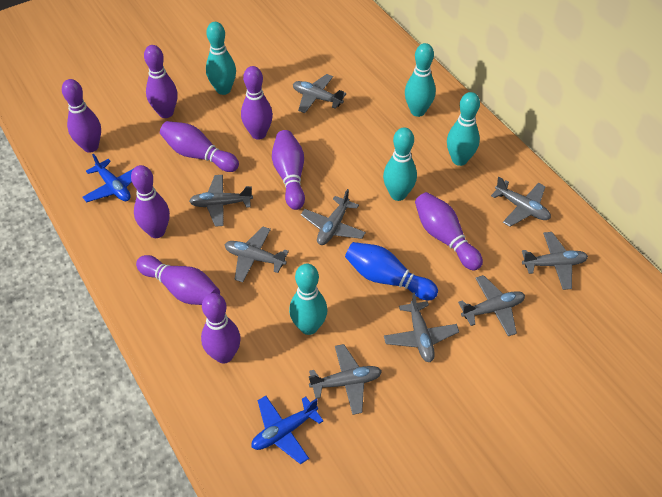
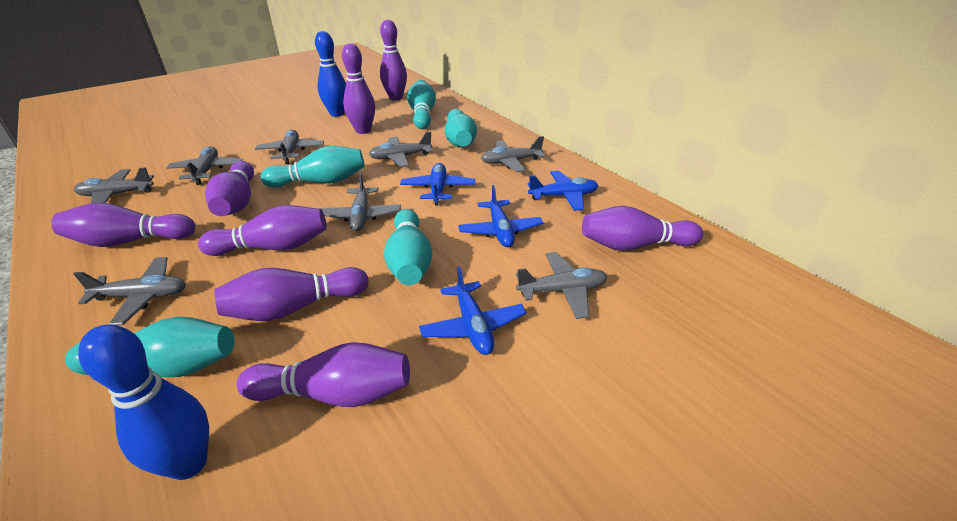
blue bowling pin: 1 -> 2
blue plane: 2 -> 4
grey plane: 9 -> 8
purple bowling pin: 9 -> 8

